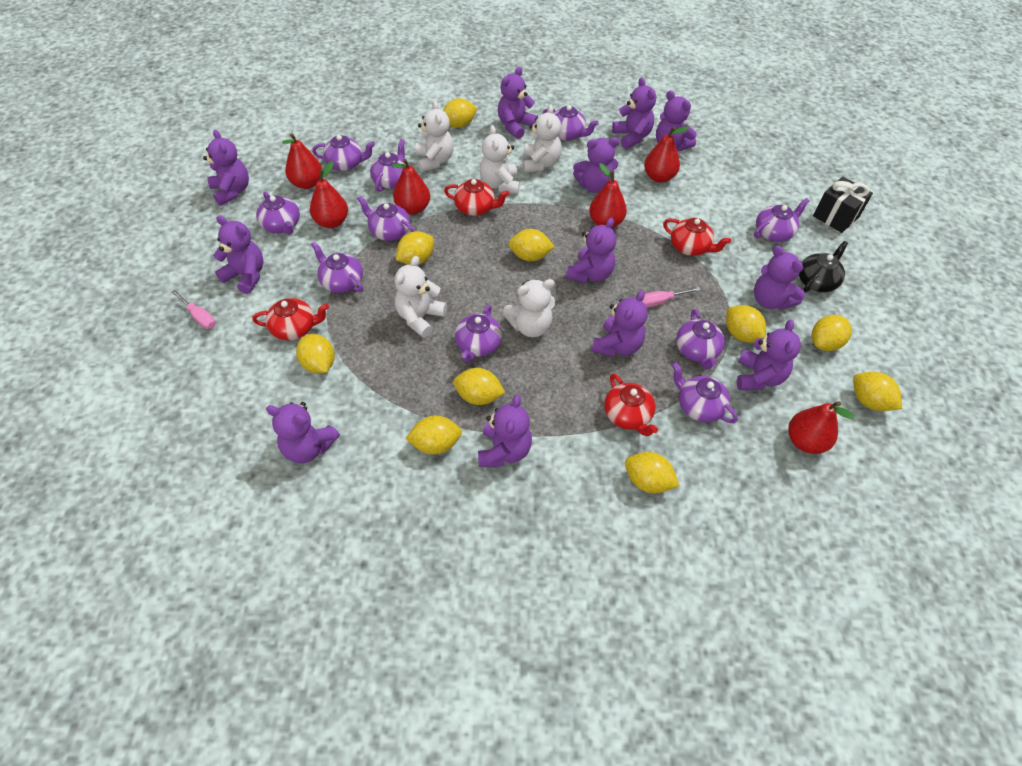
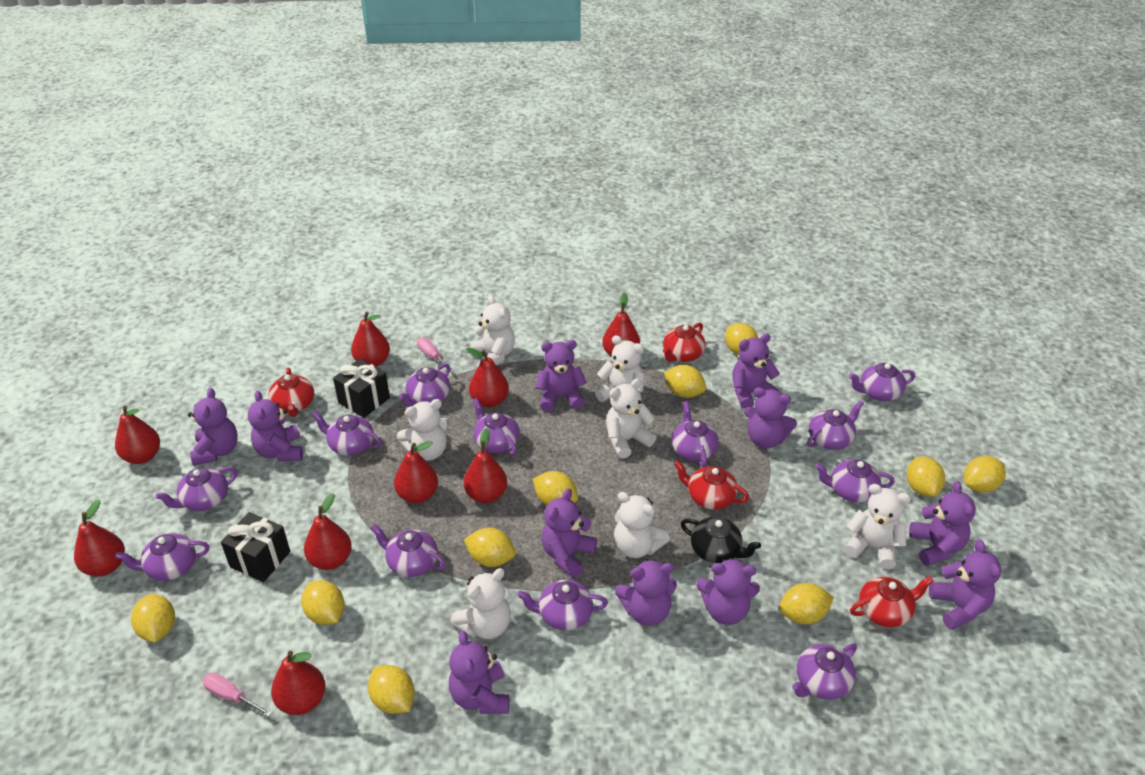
black gift: 1 -> 2
purple teapot: 10 -> 12
purple teddy bear: 12 -> 11
red pear: 6 -> 9
white teddy bear: 5 -> 7

